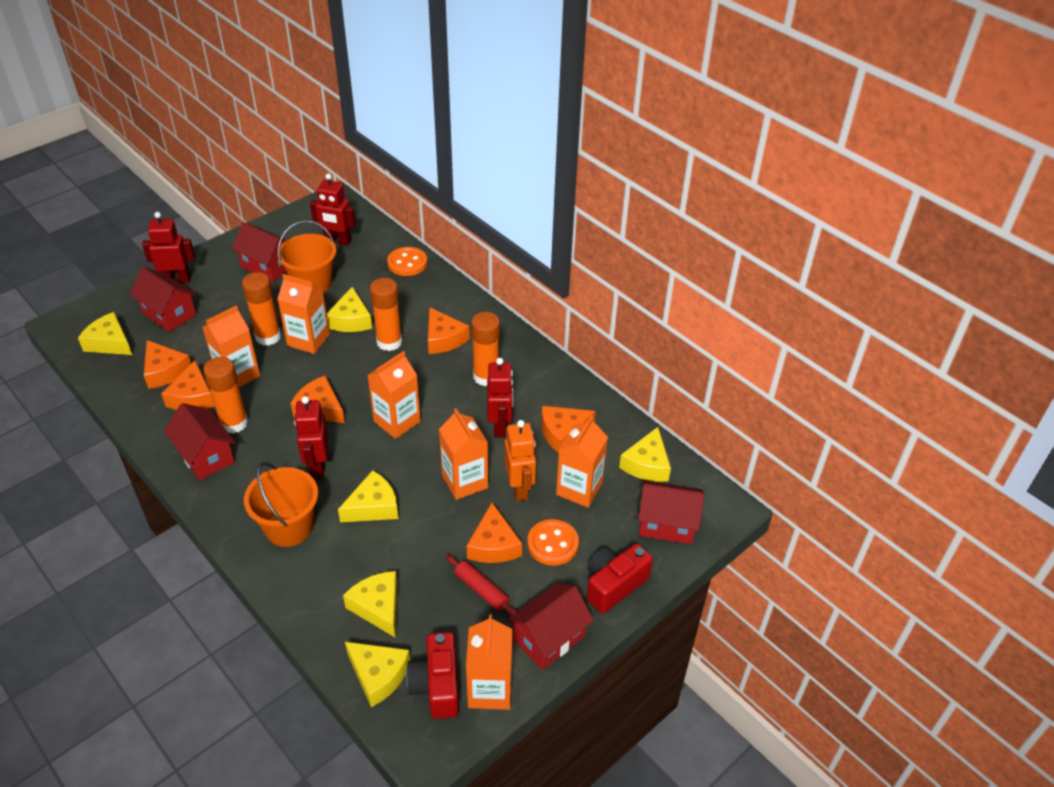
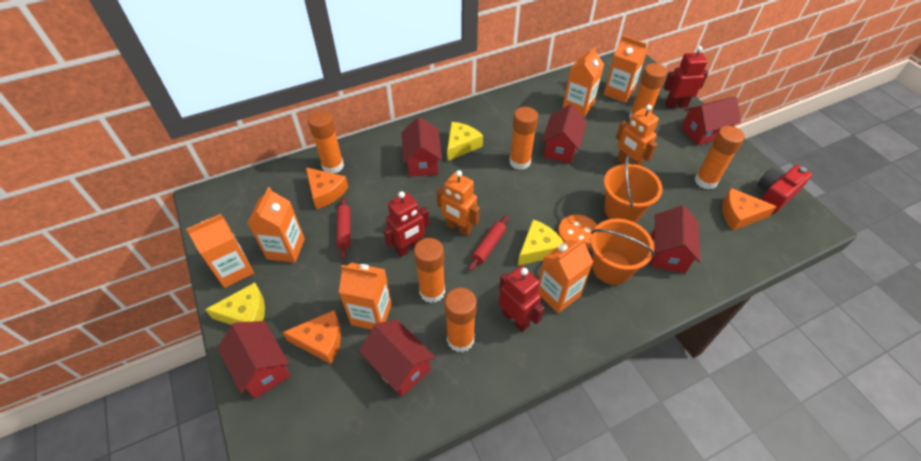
orange button: 2 -> 1
orange cheese: 6 -> 3
orange glue stick: 4 -> 6
orange robot: 1 -> 2
red camera: 2 -> 1
red house: 5 -> 6
red robot: 4 -> 3
red rolling pin: 1 -> 2
yellow cheese: 6 -> 3

